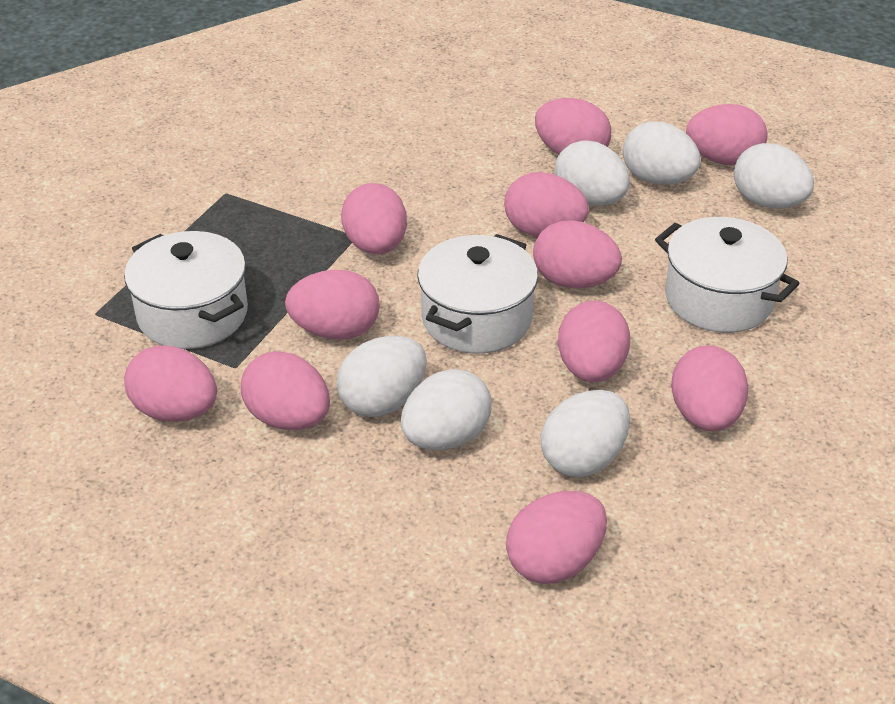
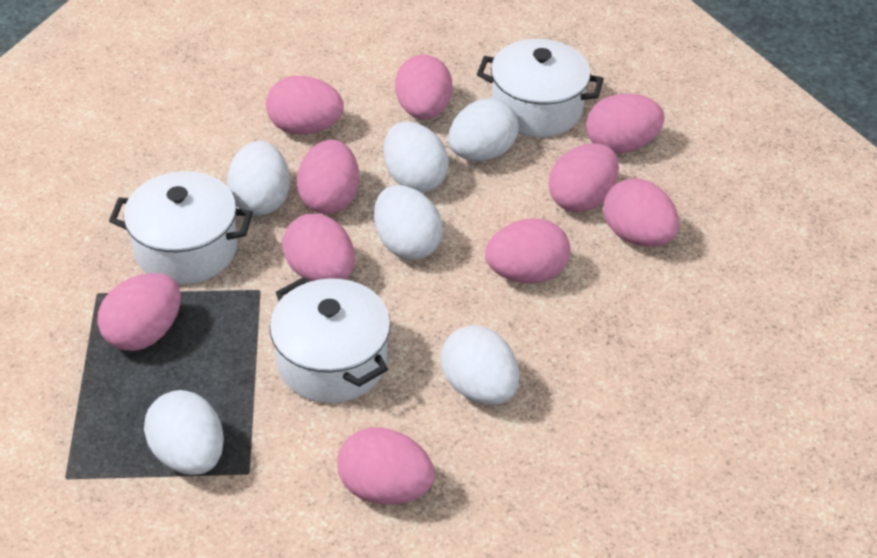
pink egg: 11 -> 10

